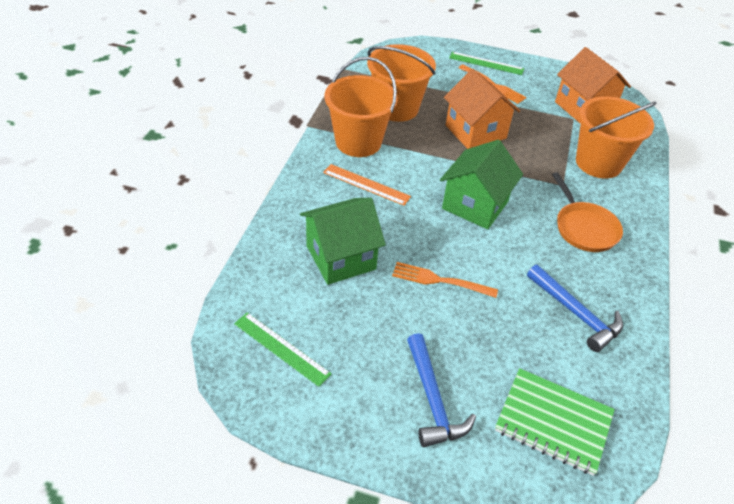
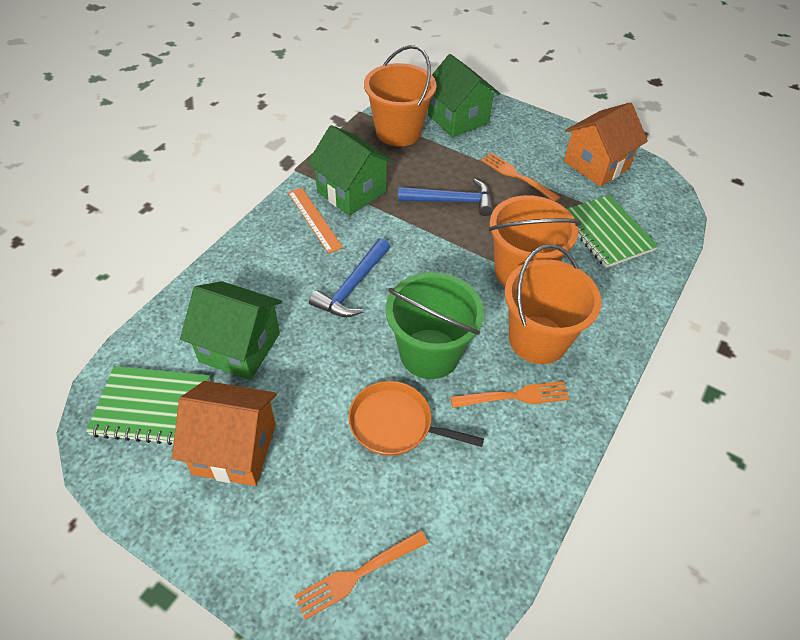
green bucket: 0 -> 1
green house: 2 -> 3
green notebook: 1 -> 2
green ruler: 2 -> 0
orange fork: 2 -> 3

